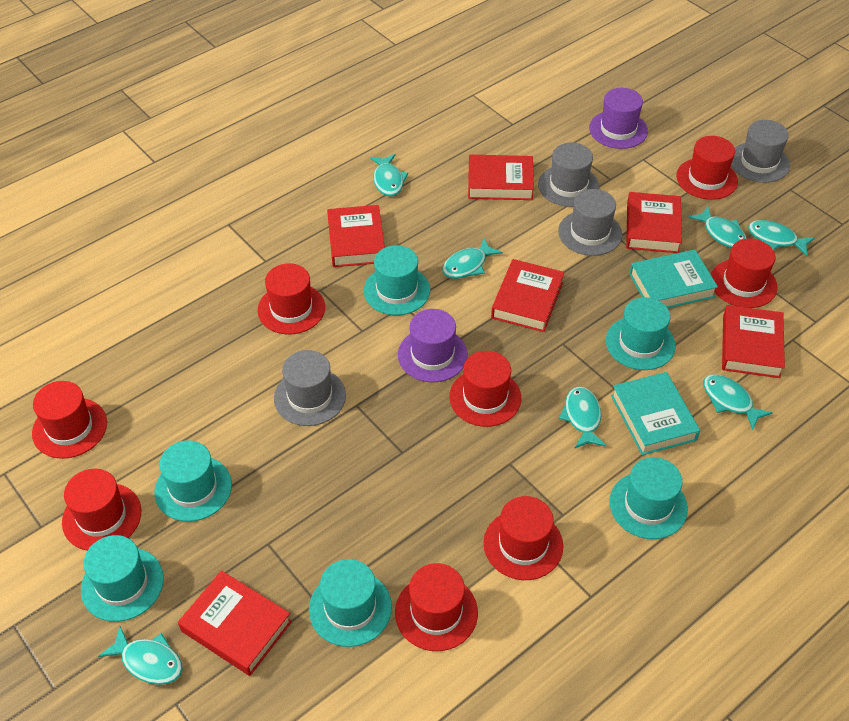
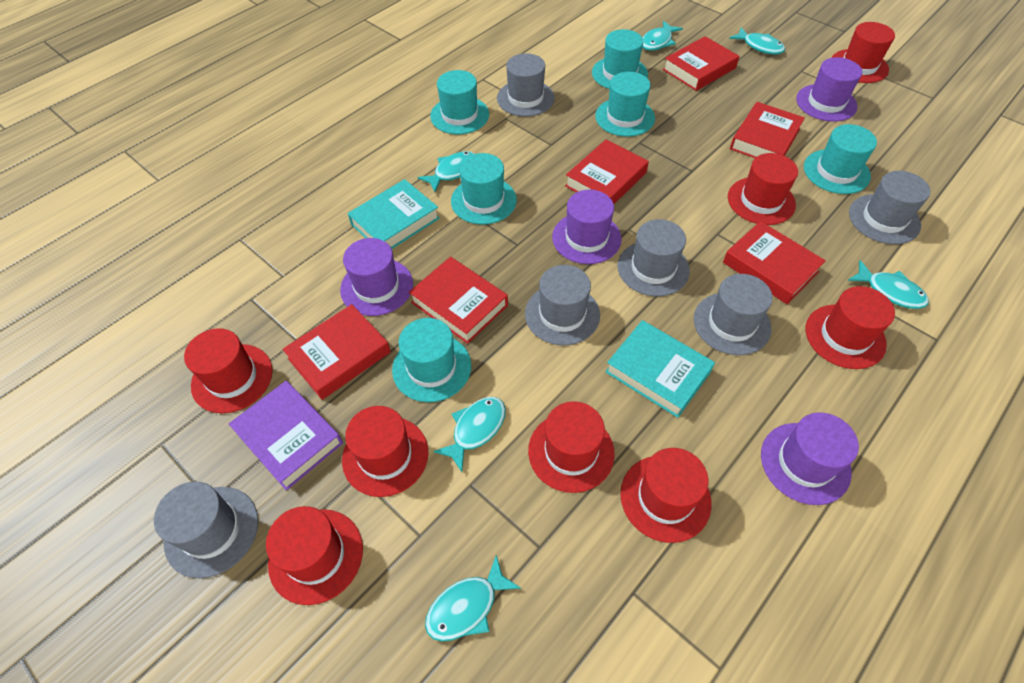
grey hat: 4 -> 6
purple book: 0 -> 1
purple hat: 2 -> 4
turquoise fish: 7 -> 6

